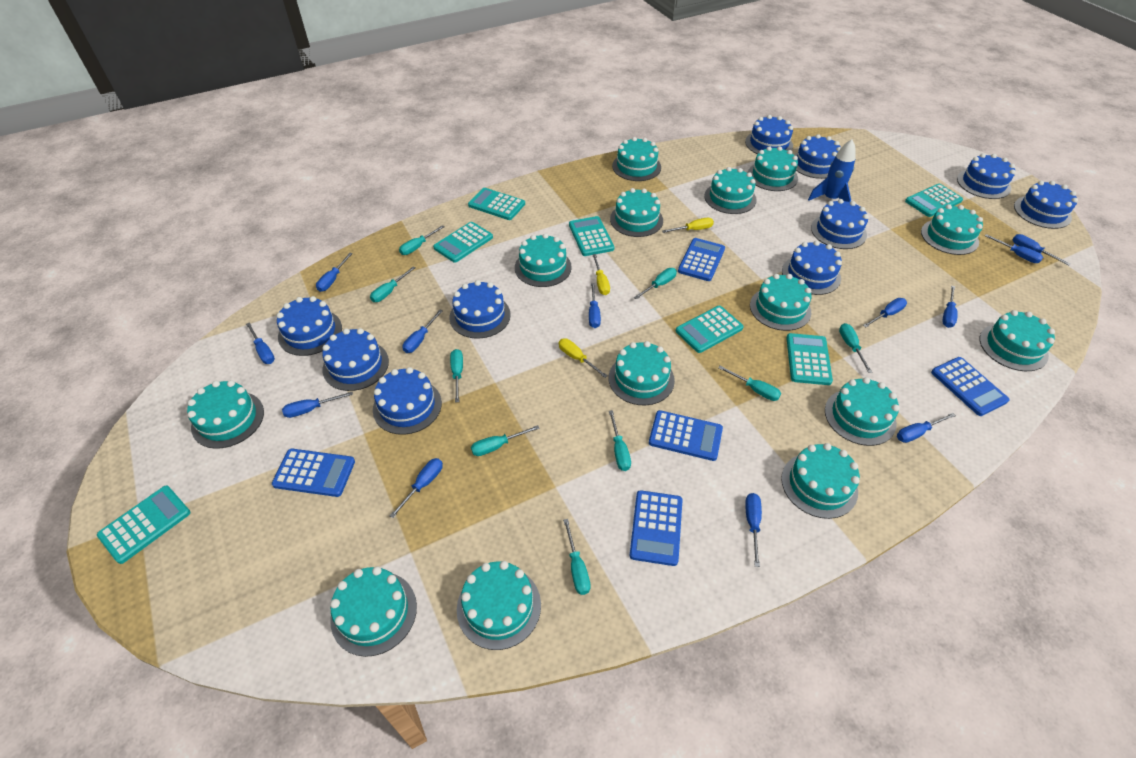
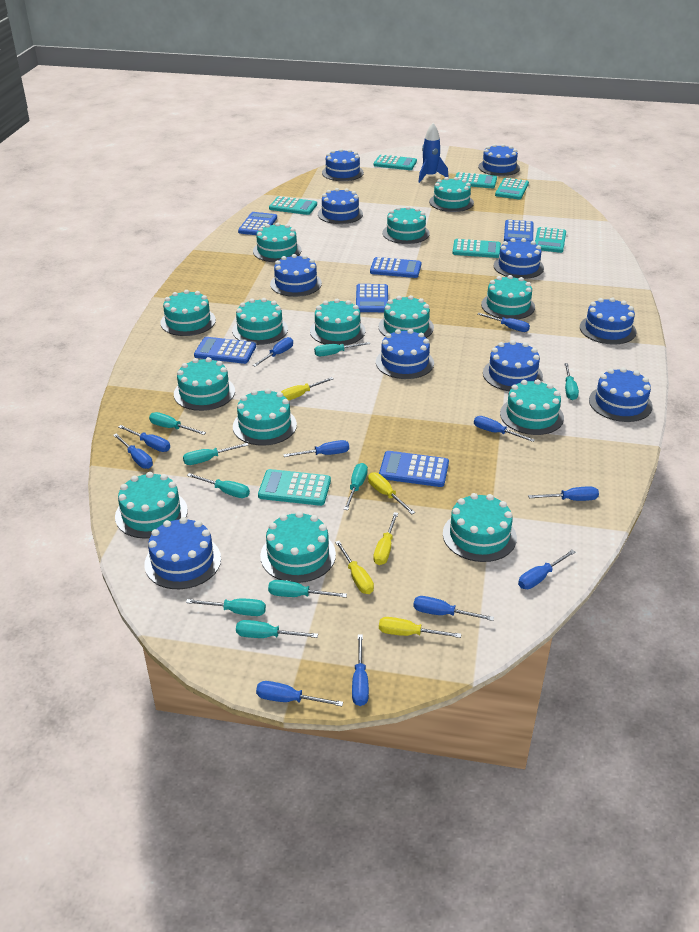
blue calculator: 5 -> 6
blue screwdriver: 12 -> 11
yellow screwdriver: 3 -> 5

